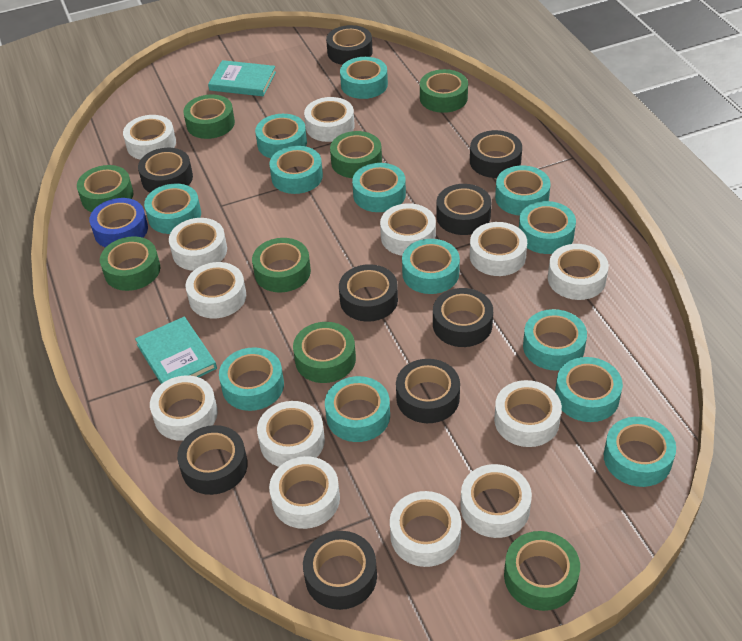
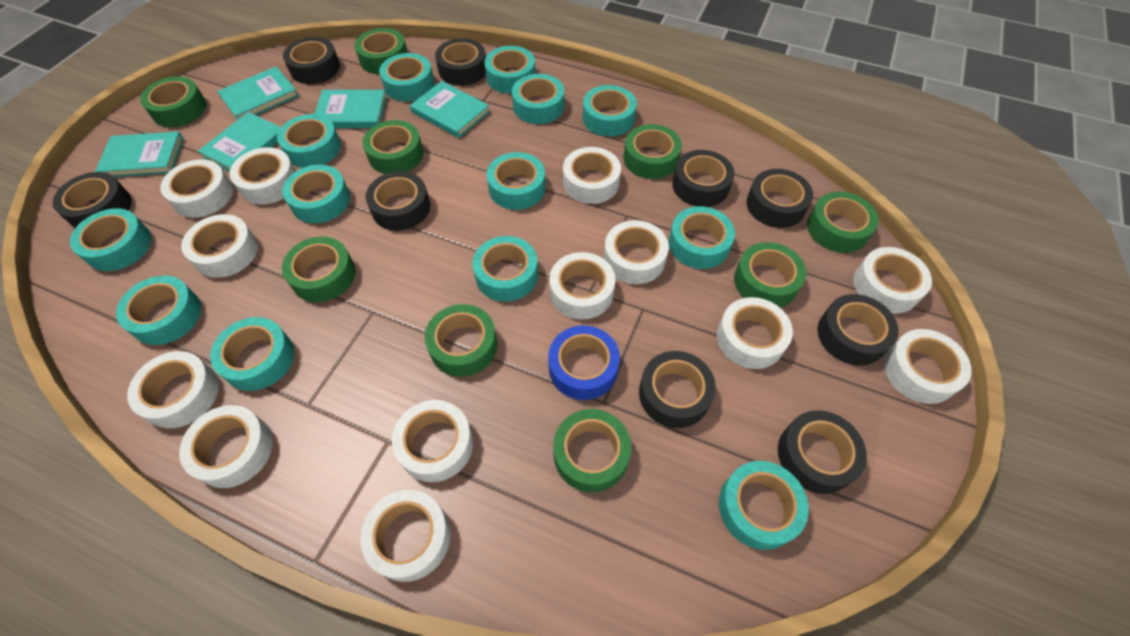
green tape: 8 -> 9
turquoise book: 2 -> 5

